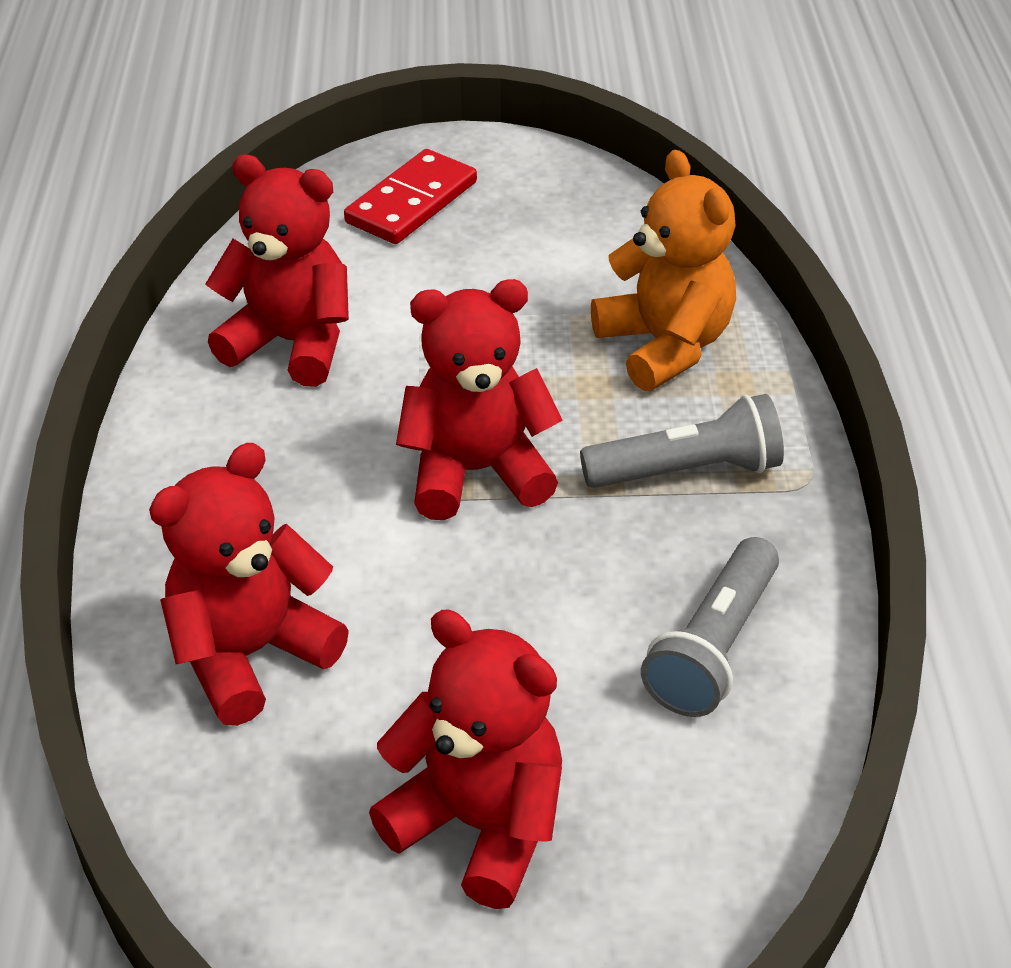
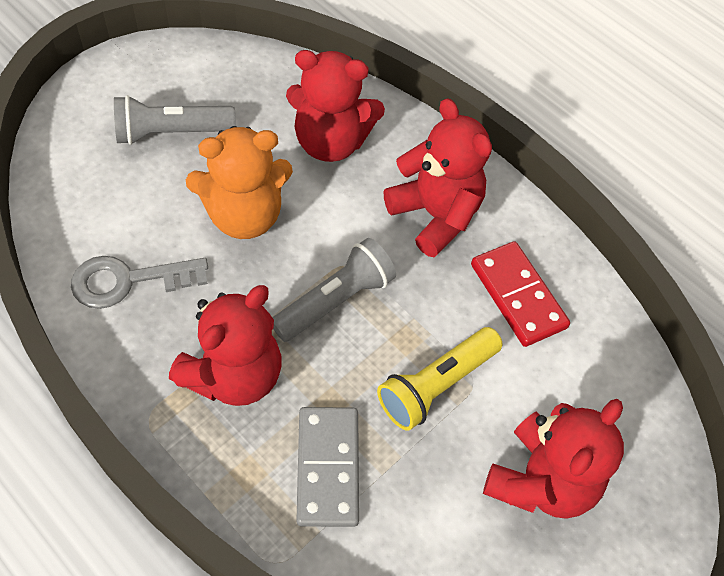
grey domino: 0 -> 1
grey key: 0 -> 1
yellow flashlight: 0 -> 1

